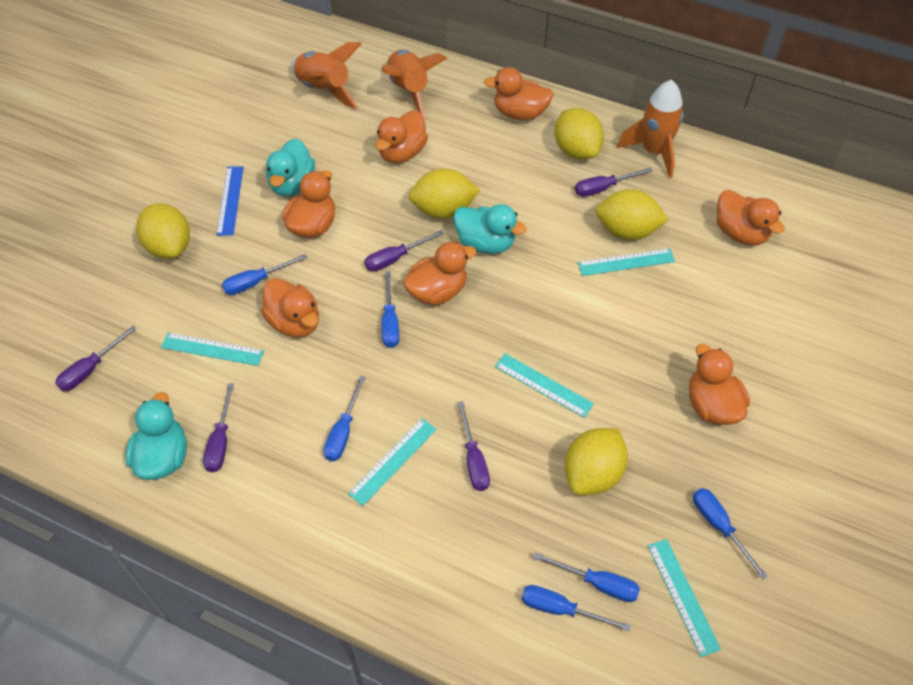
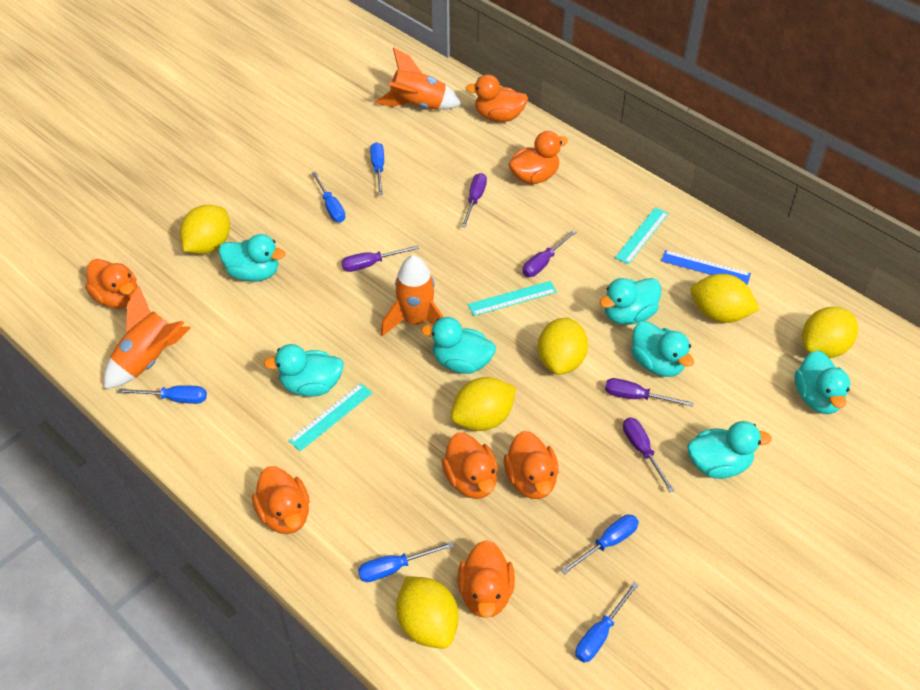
turquoise duck: 3 -> 7
turquoise ruler: 5 -> 3
yellow lemon: 5 -> 6

